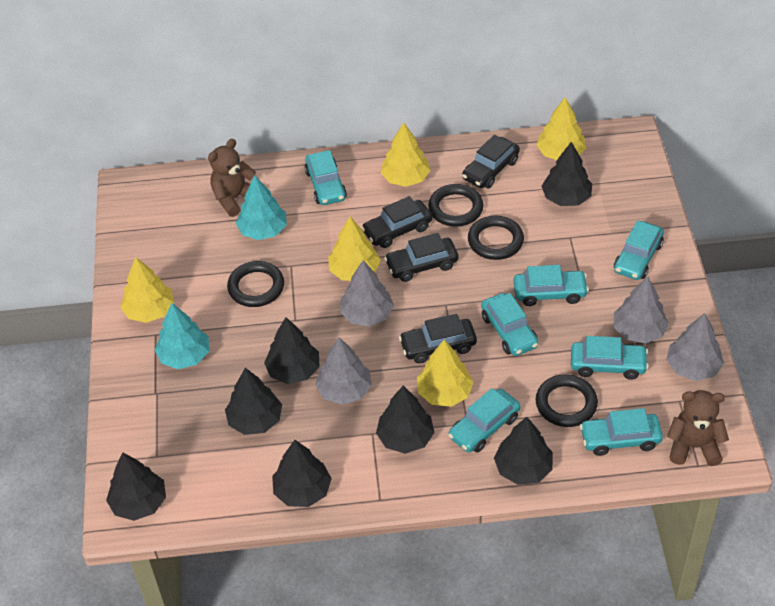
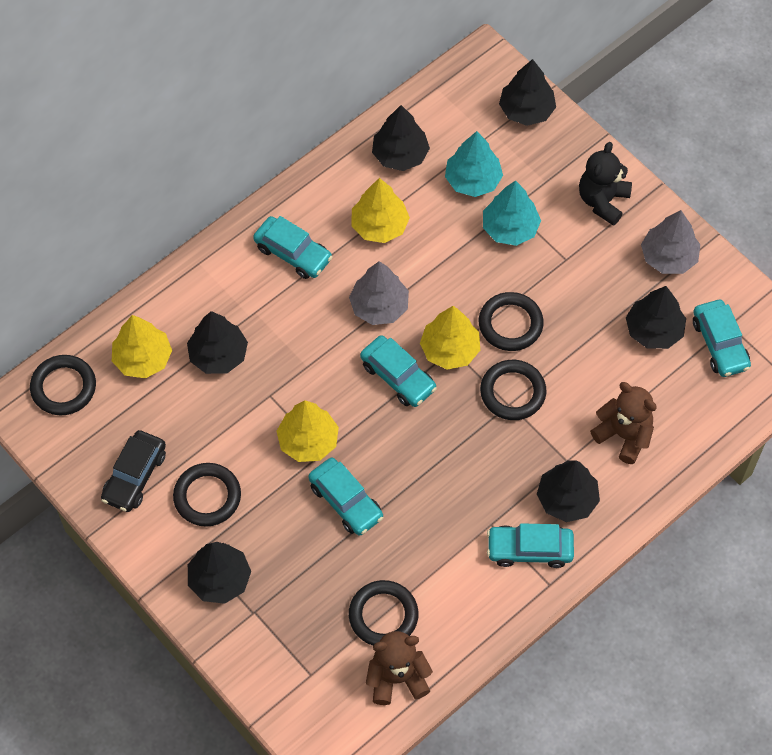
black car: 4 -> 1
black ring: 4 -> 5
black teddy bear: 0 -> 1
black tree: 7 -> 6
grey tree: 4 -> 2
turquoise car: 7 -> 5
yellow tree: 5 -> 4

